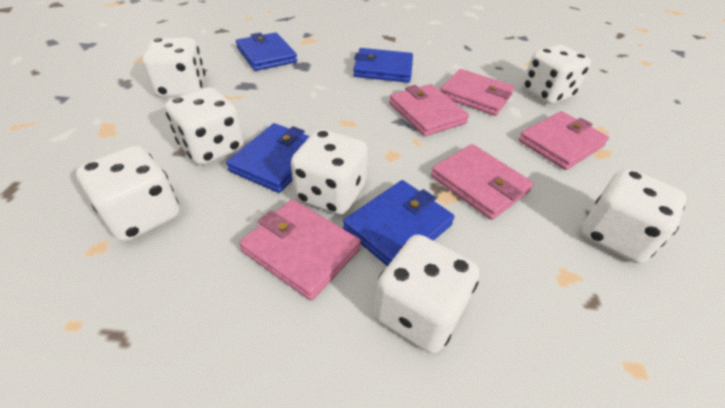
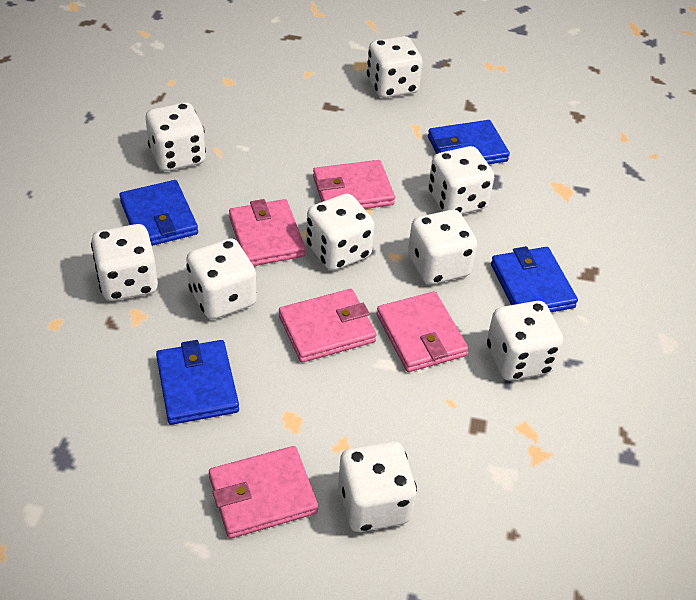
white dice: 7 -> 9

